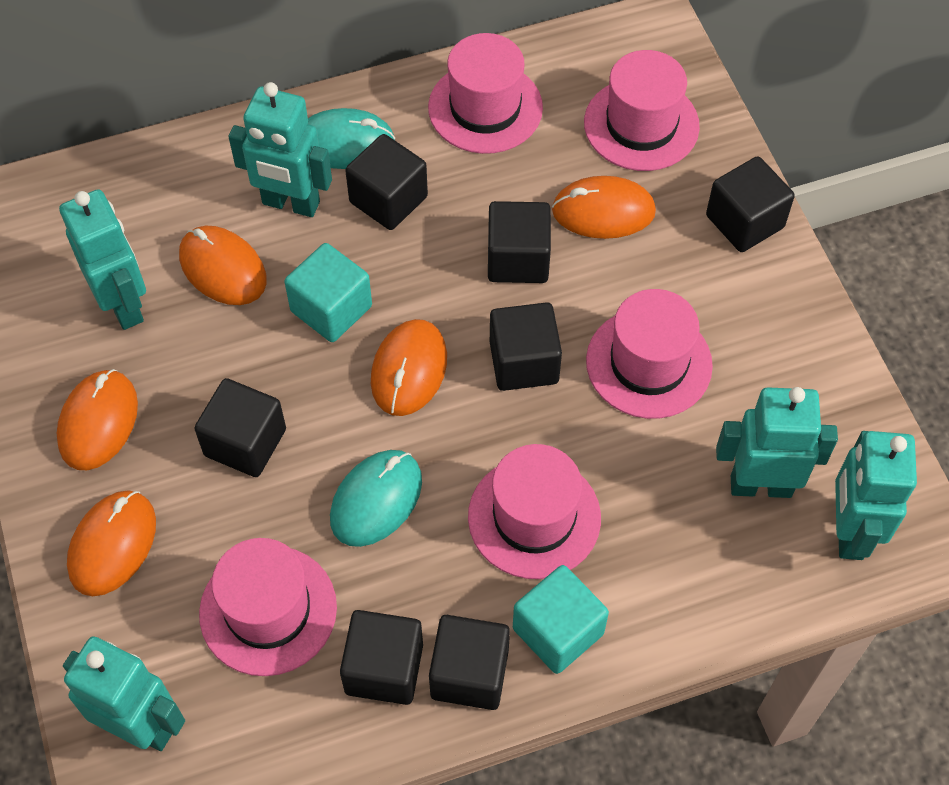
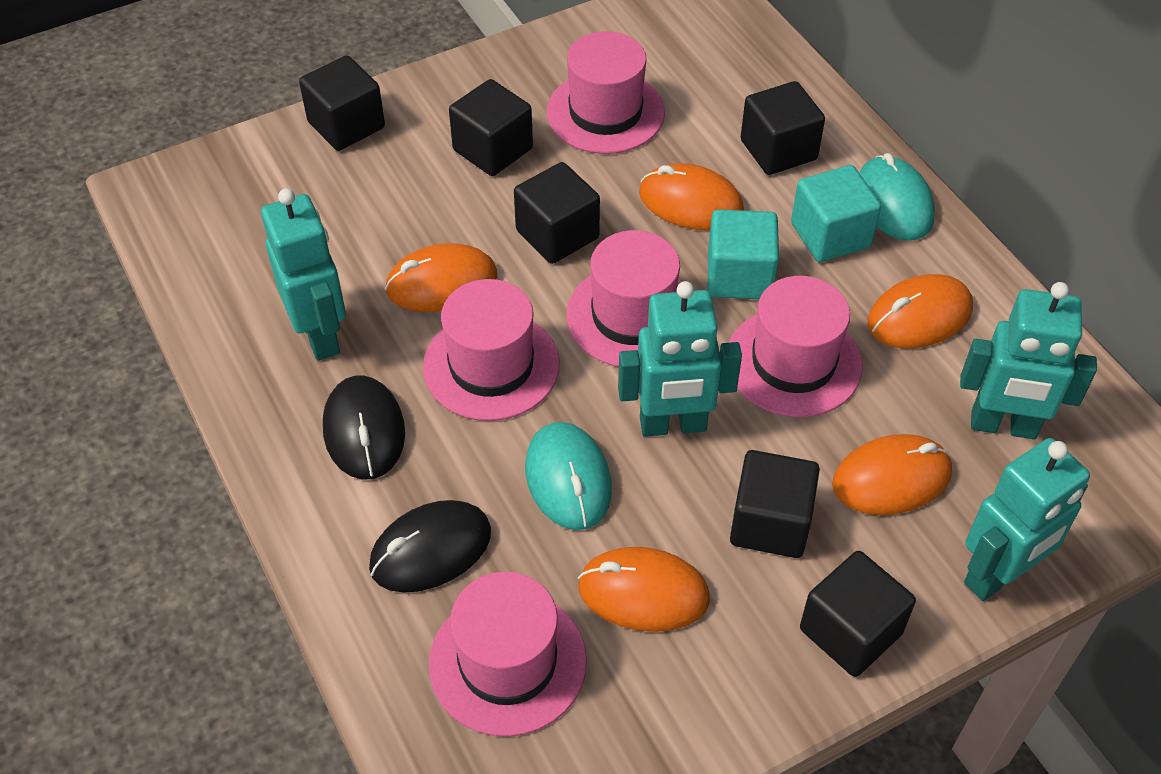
black cube: 7 -> 6
black mouse: 0 -> 2
turquoise robot: 5 -> 4

